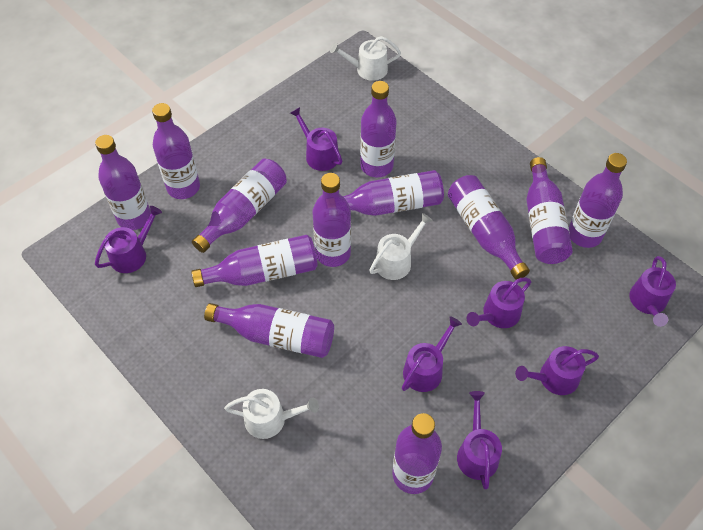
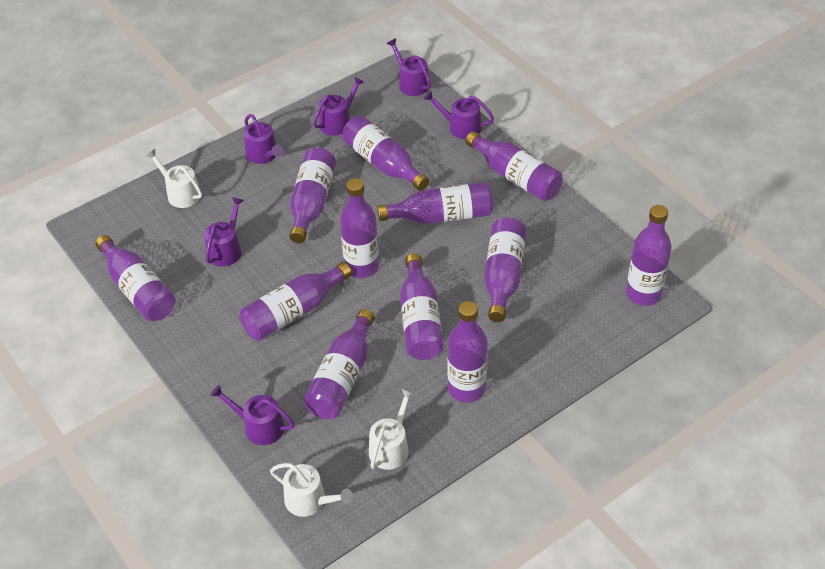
purple watering can: 7 -> 6

